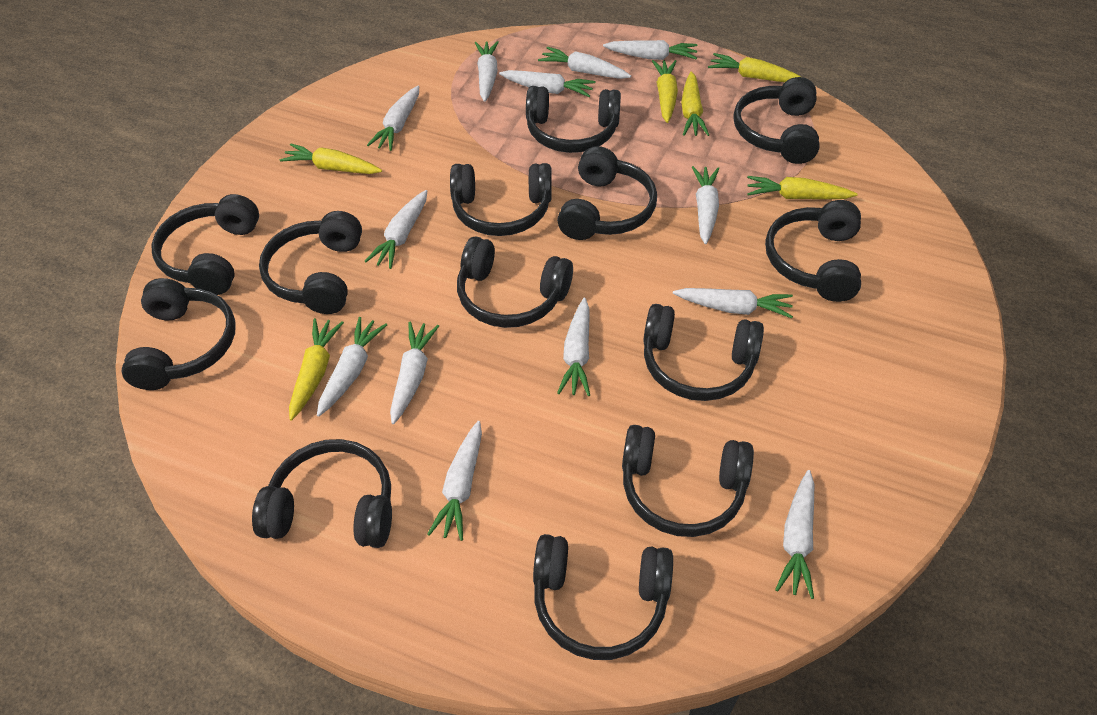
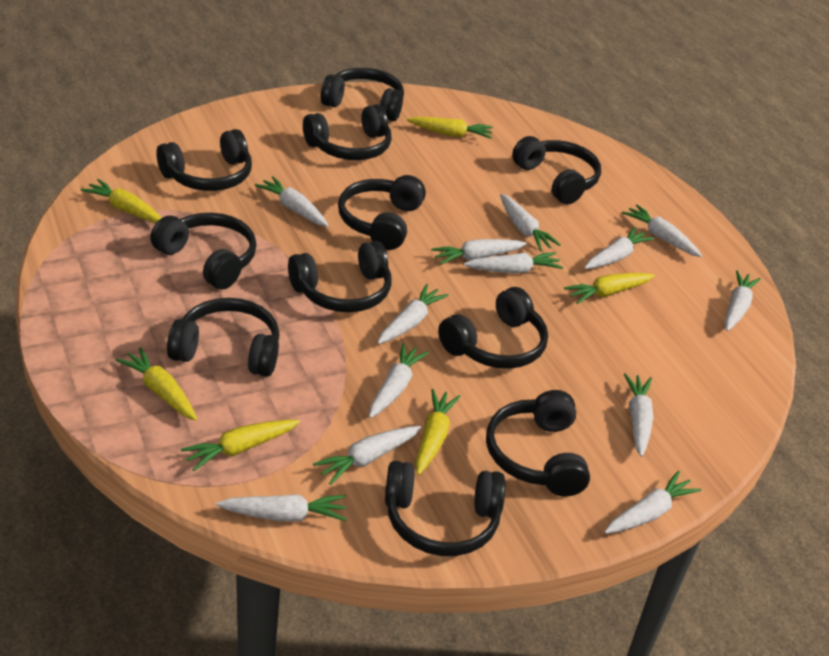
black headphones: 13 -> 11

